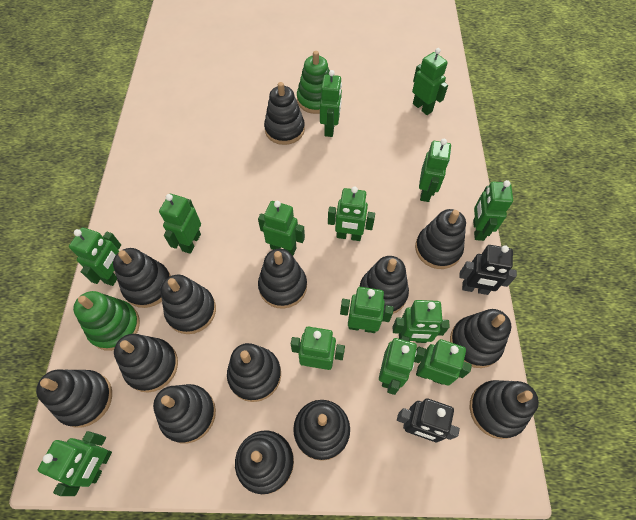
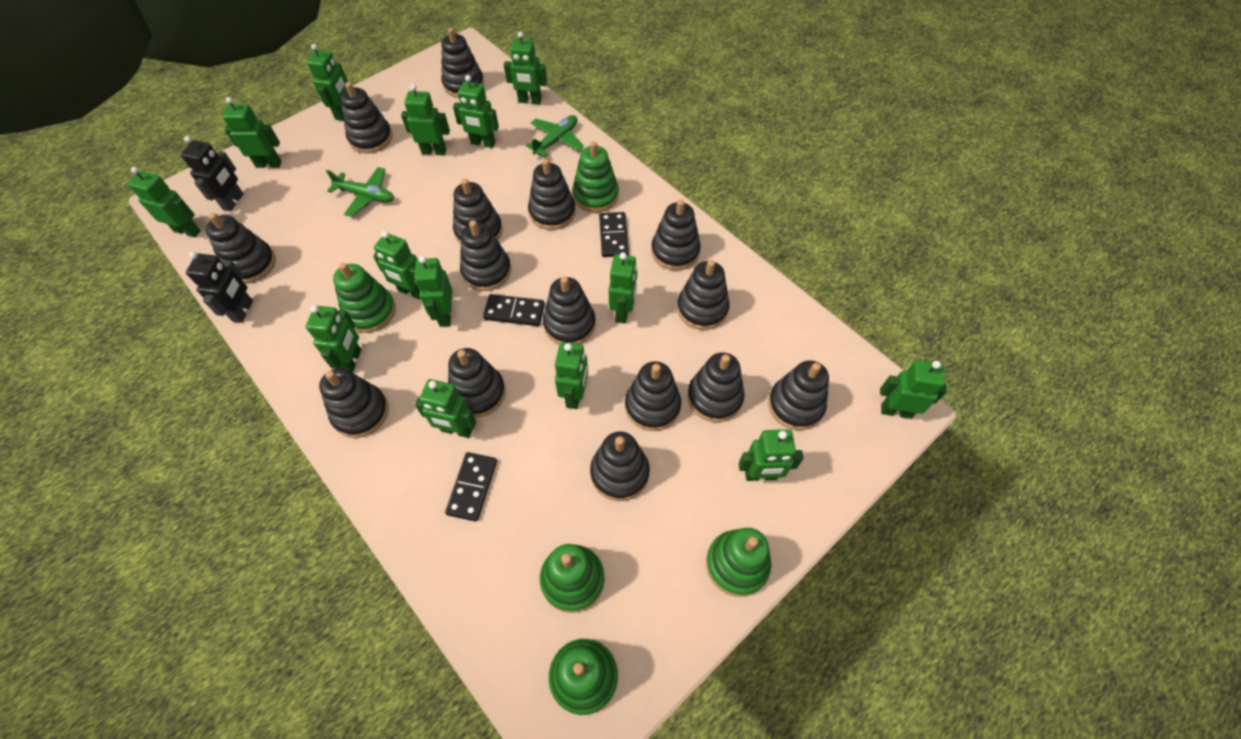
black domino: 0 -> 3
black stacking toy: 14 -> 15
green plane: 0 -> 2
green stacking toy: 2 -> 5

